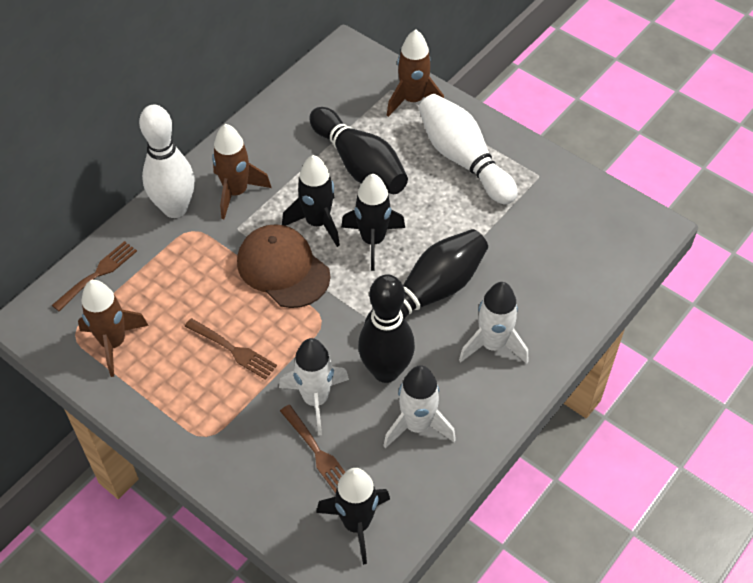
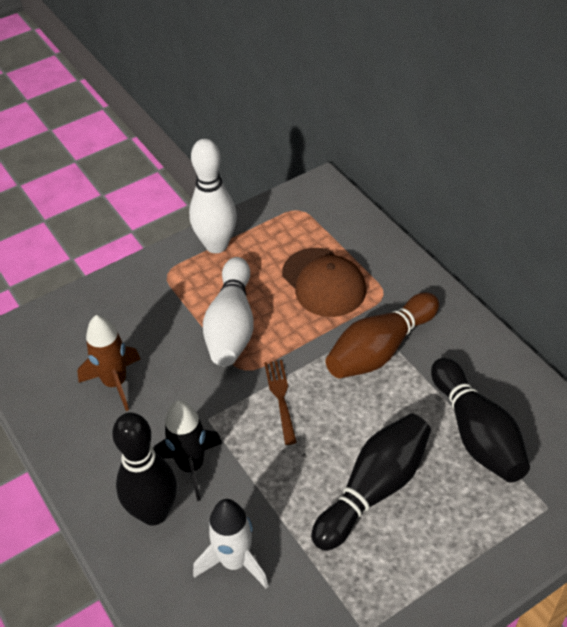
black rocket: 3 -> 1
brown bowling pin: 0 -> 1
brown fork: 3 -> 1
brown rocket: 3 -> 1
white rocket: 3 -> 1

